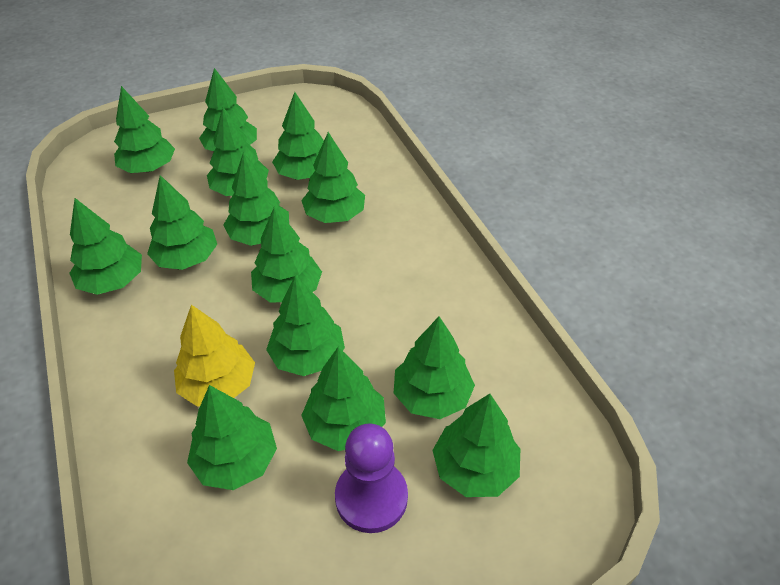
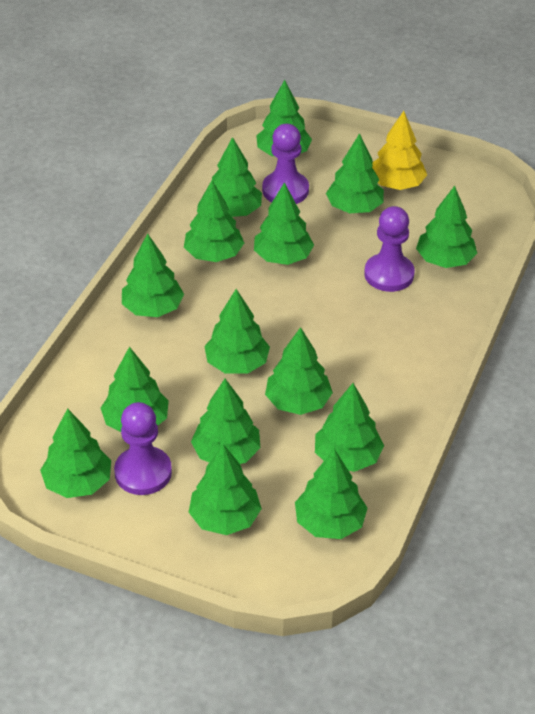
green tree: 14 -> 15
purple pawn: 1 -> 3

